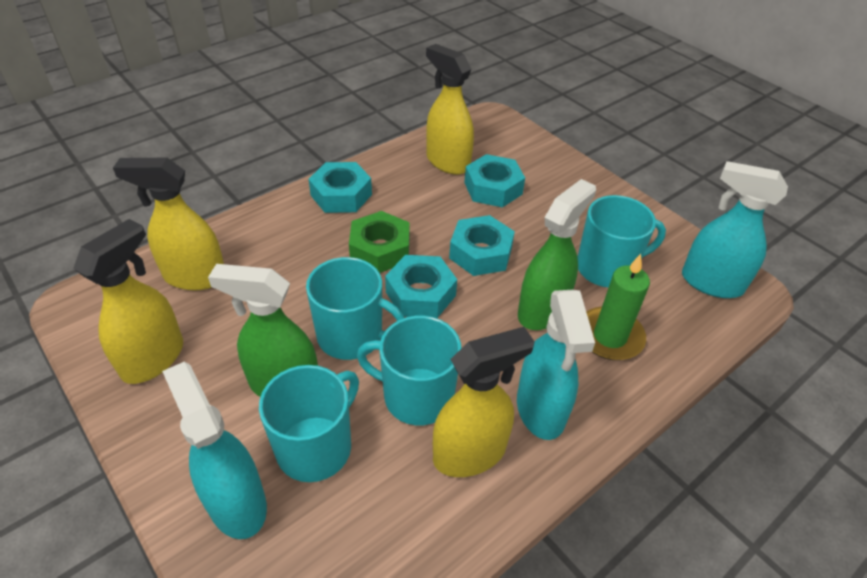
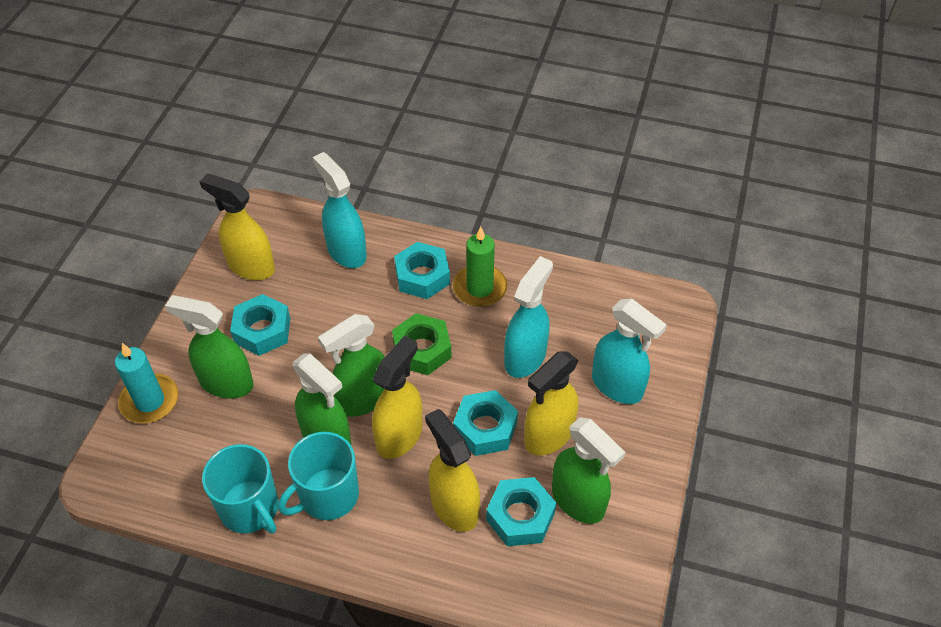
green spray bottle: 2 -> 4
turquoise candle: 0 -> 1
turquoise mug: 4 -> 2

